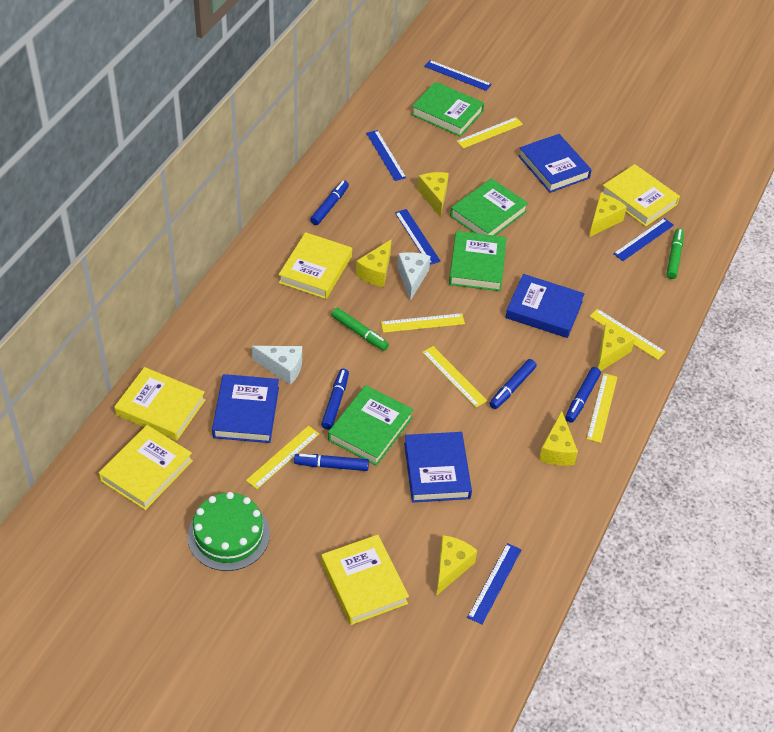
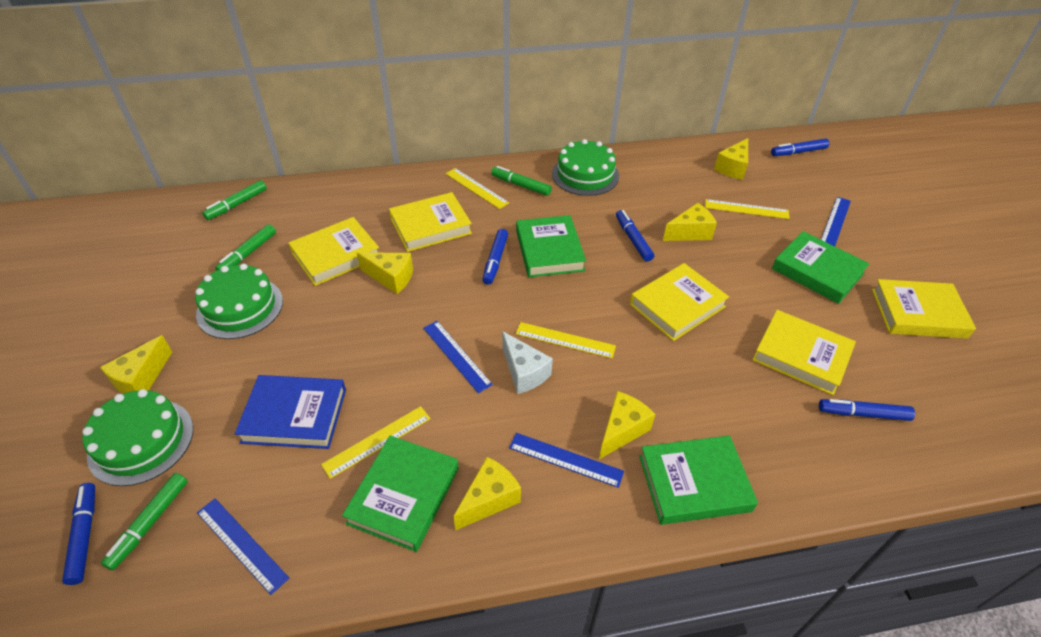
blue book: 4 -> 1
blue ruler: 5 -> 4
green cake: 1 -> 3
green marker: 2 -> 4
white cheese: 2 -> 1
yellow ruler: 6 -> 4

